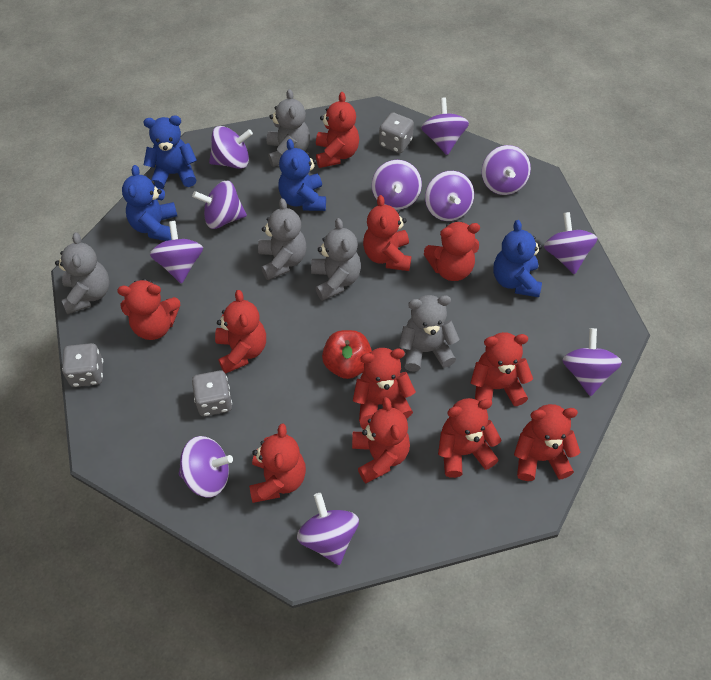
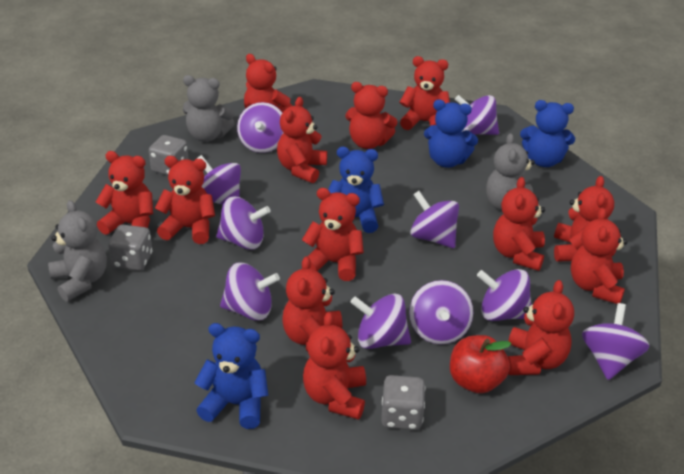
grey teddy bear: 5 -> 3
purple spinning top: 11 -> 10
red teddy bear: 11 -> 13

